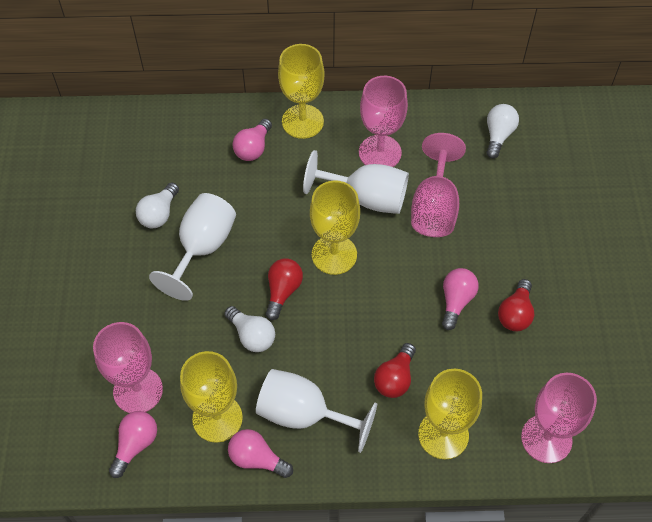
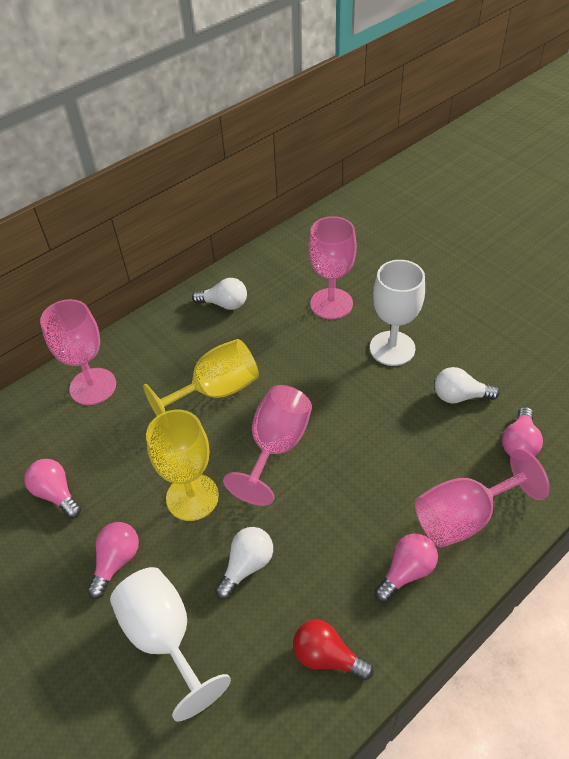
red light bulb: 3 -> 1
white goblet: 3 -> 2
yellow goblet: 4 -> 2

